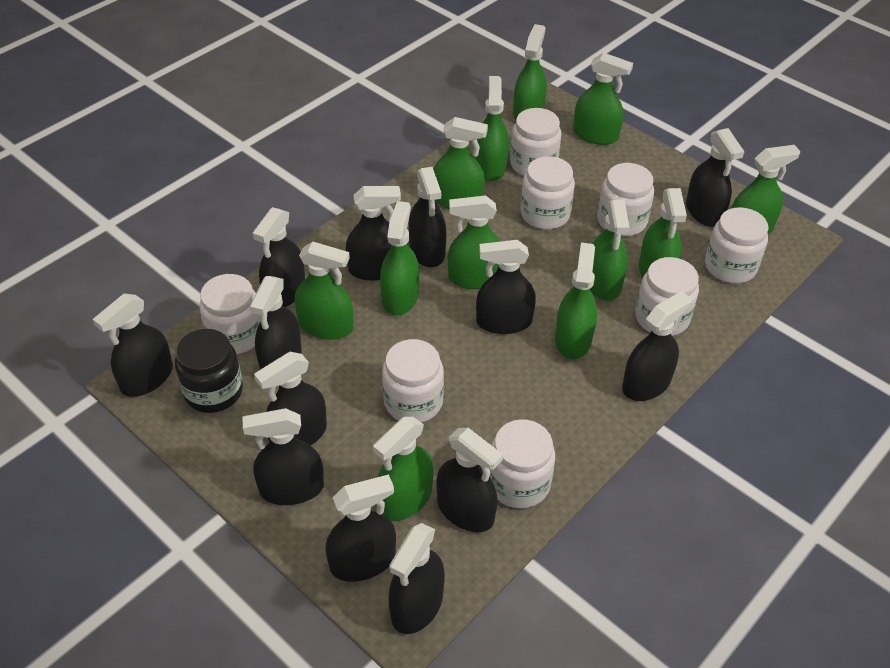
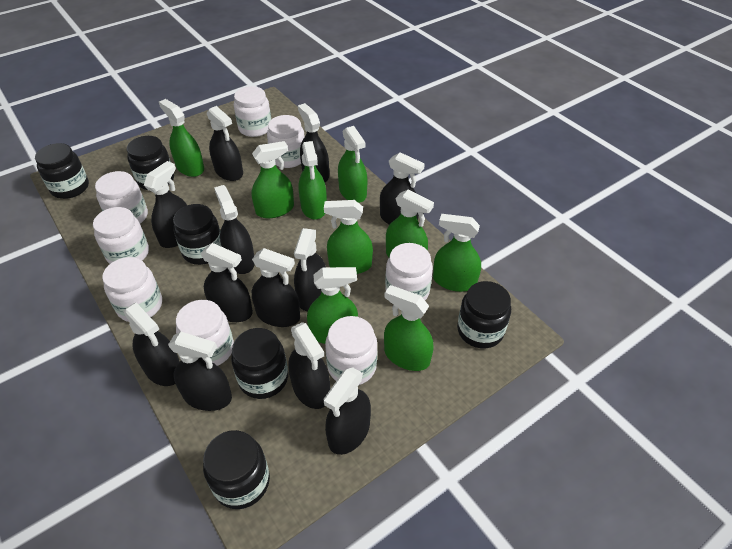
black jar: 1 -> 6
black spray bottle: 13 -> 12
green spray bottle: 12 -> 9

